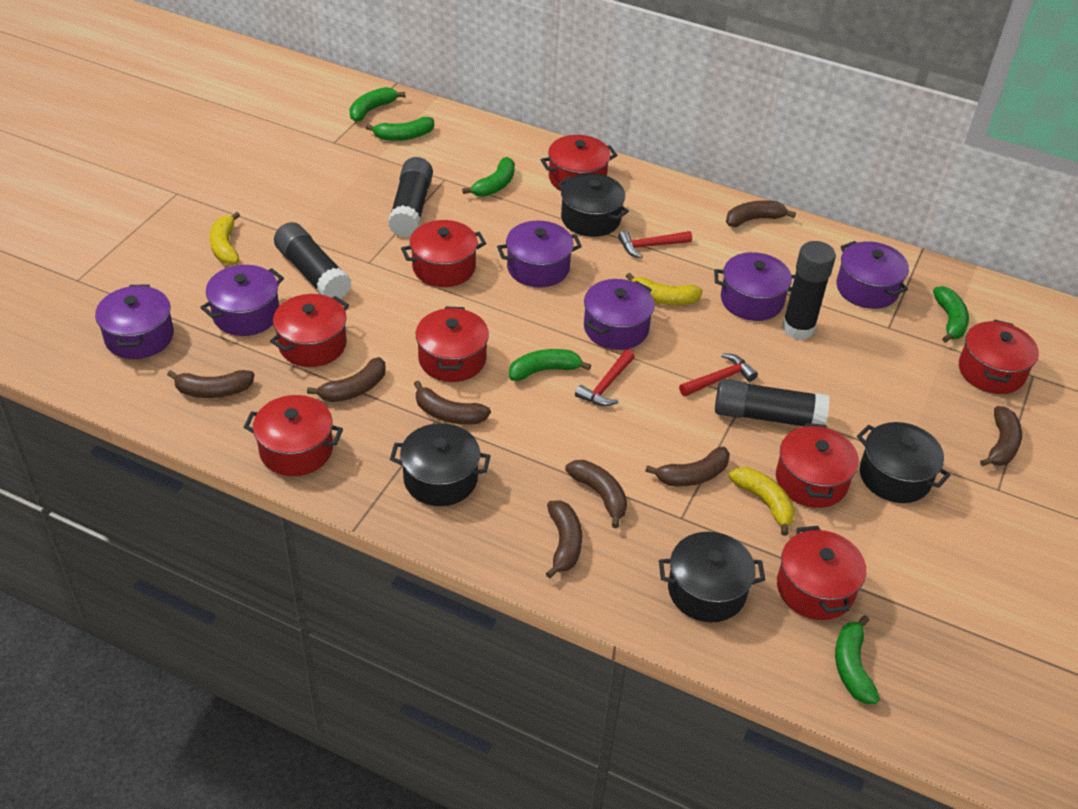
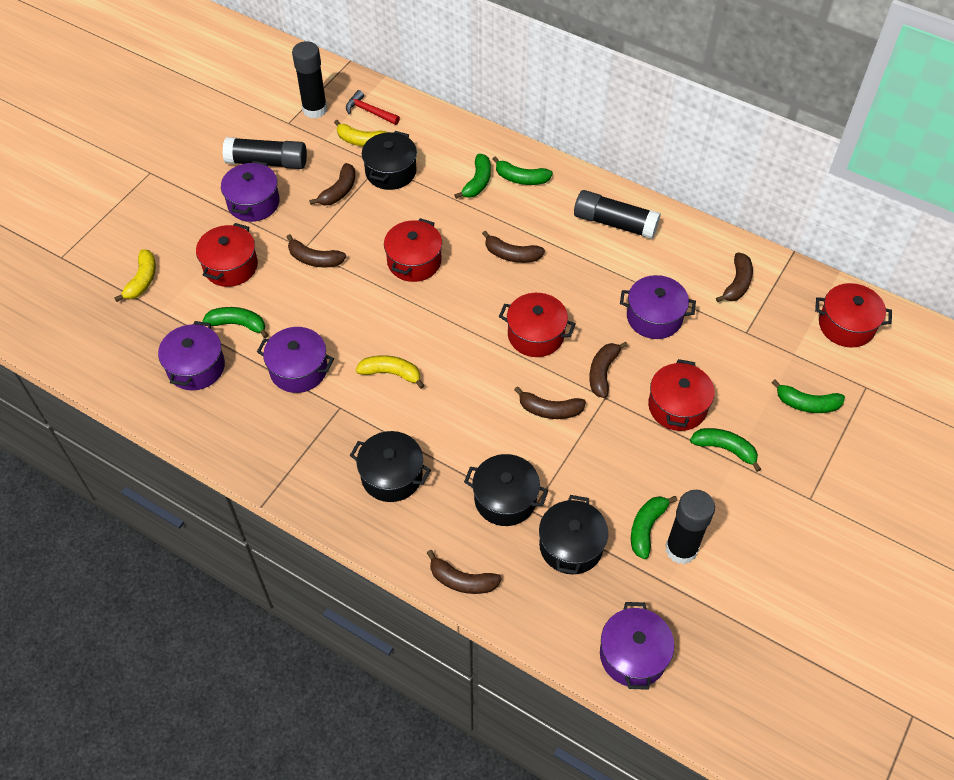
brown banana: 8 -> 7
purple pot: 6 -> 5
red hammer: 3 -> 1
red pot: 8 -> 5

